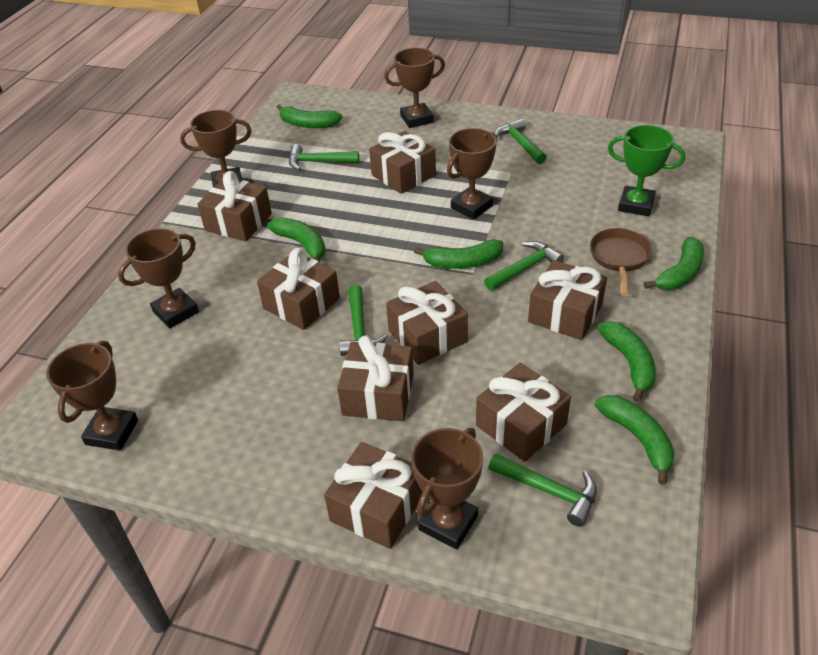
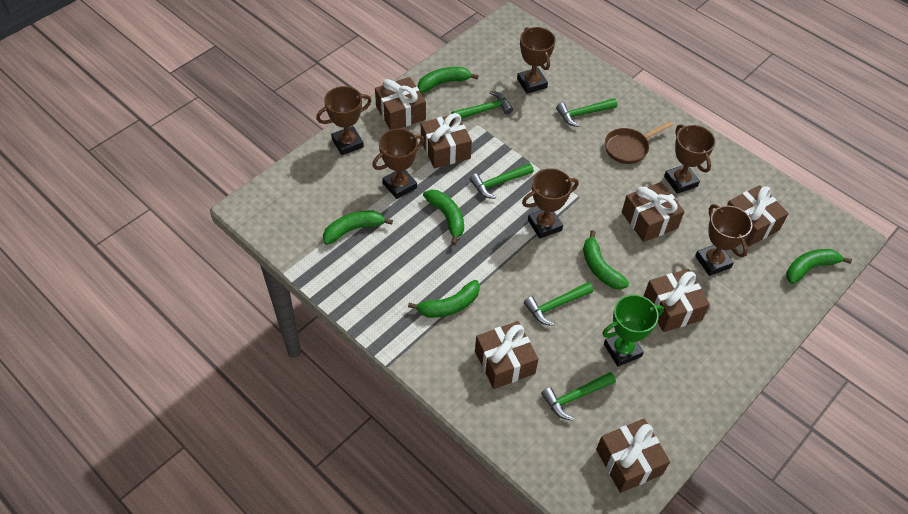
brown gift: 8 -> 7

